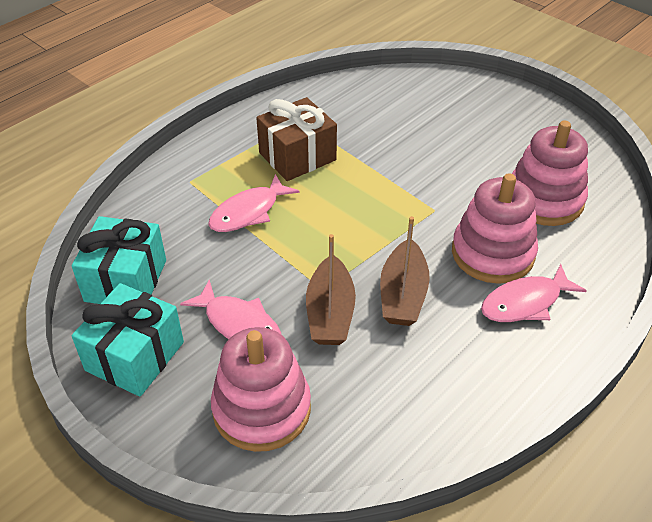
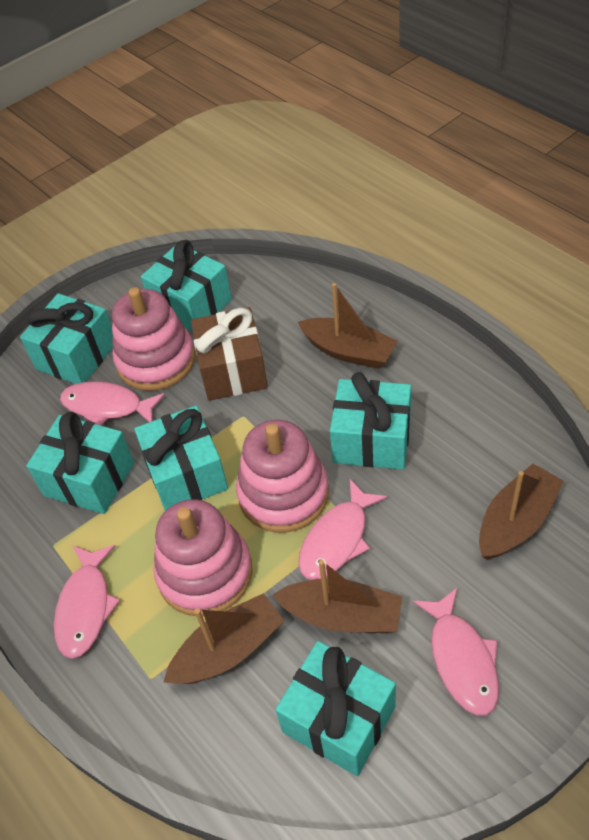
brown boat: 2 -> 4
pink fish: 3 -> 4
turquoise gift: 2 -> 6

